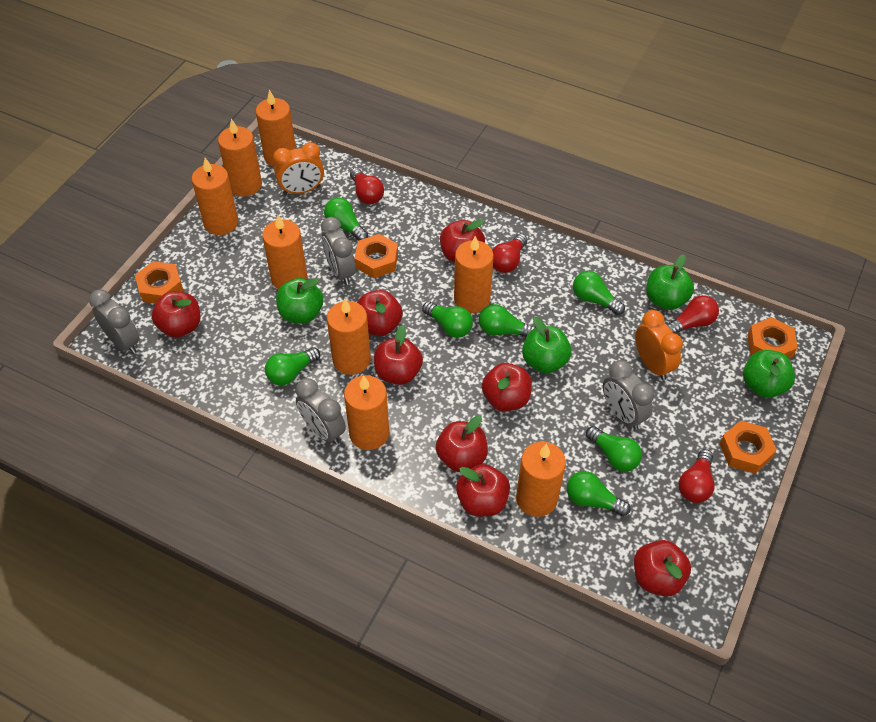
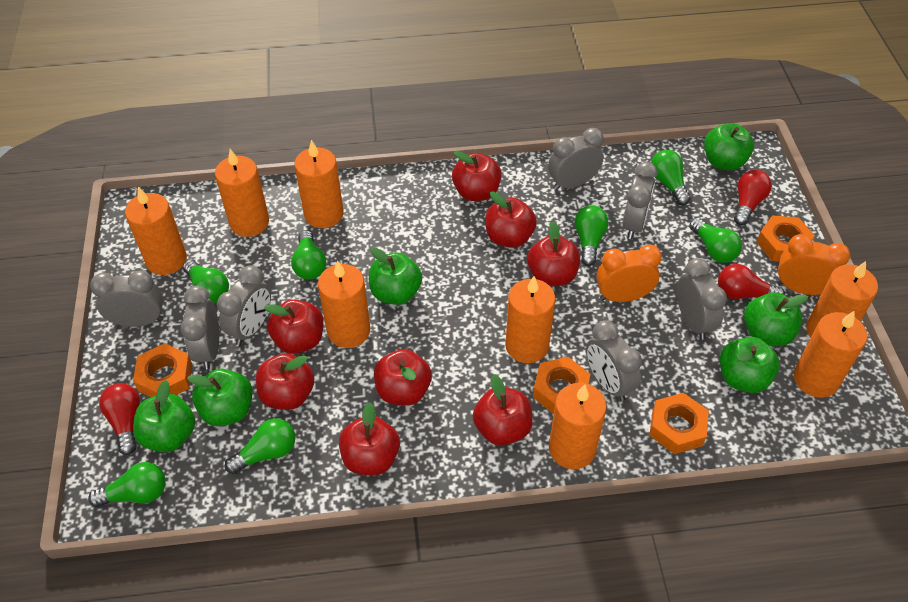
green apple: 4 -> 6
grey clock: 4 -> 7
red light bulb: 4 -> 3

